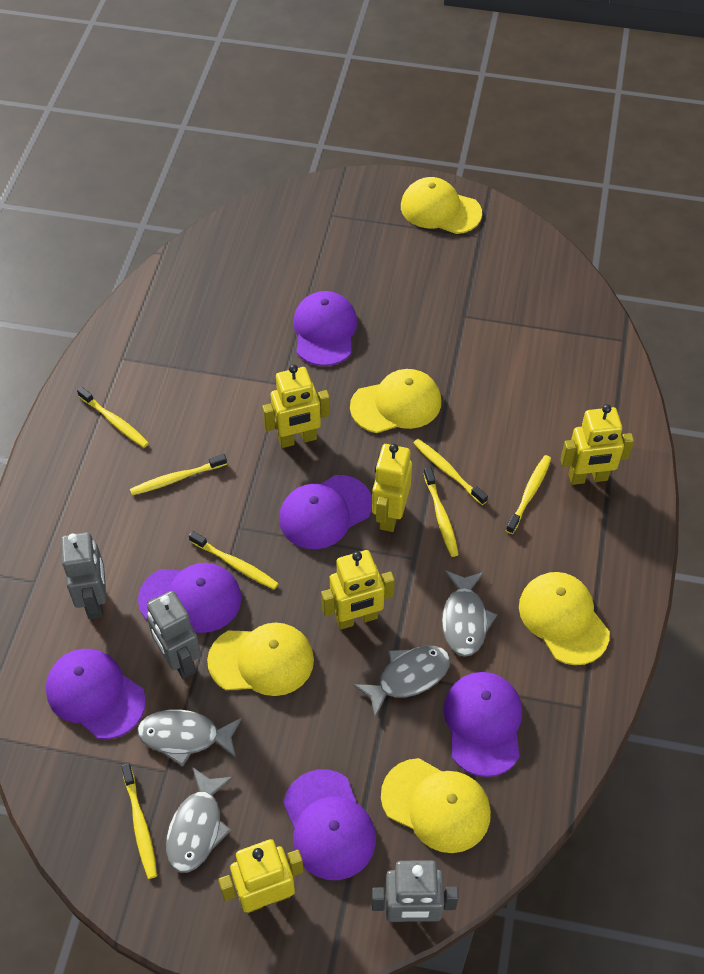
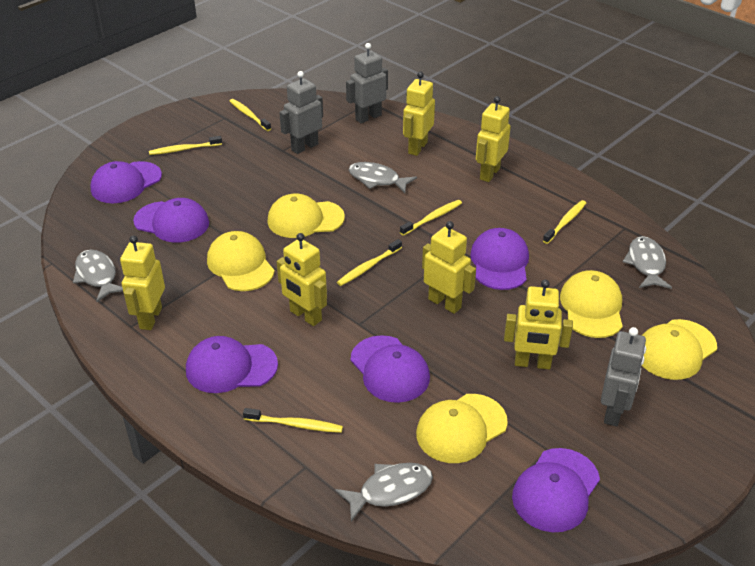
yellow robot: 5 -> 6
yellow toothbrush: 7 -> 6

